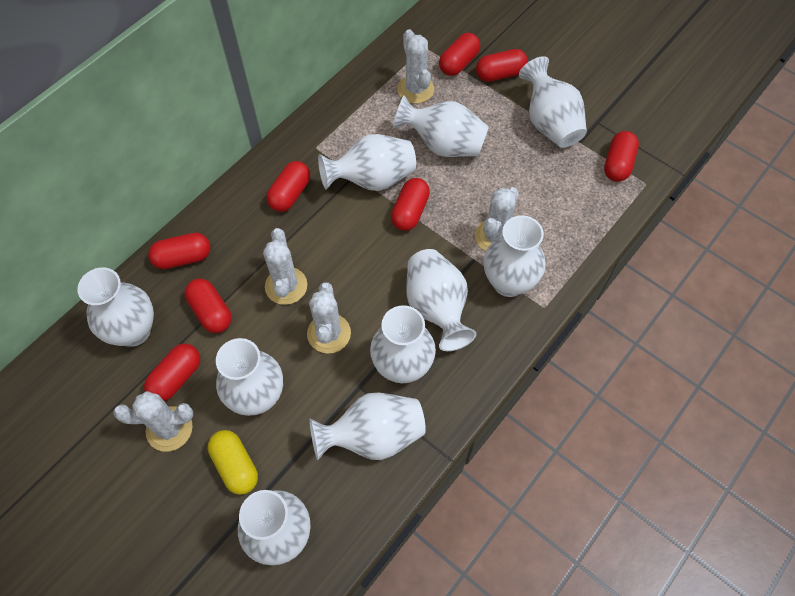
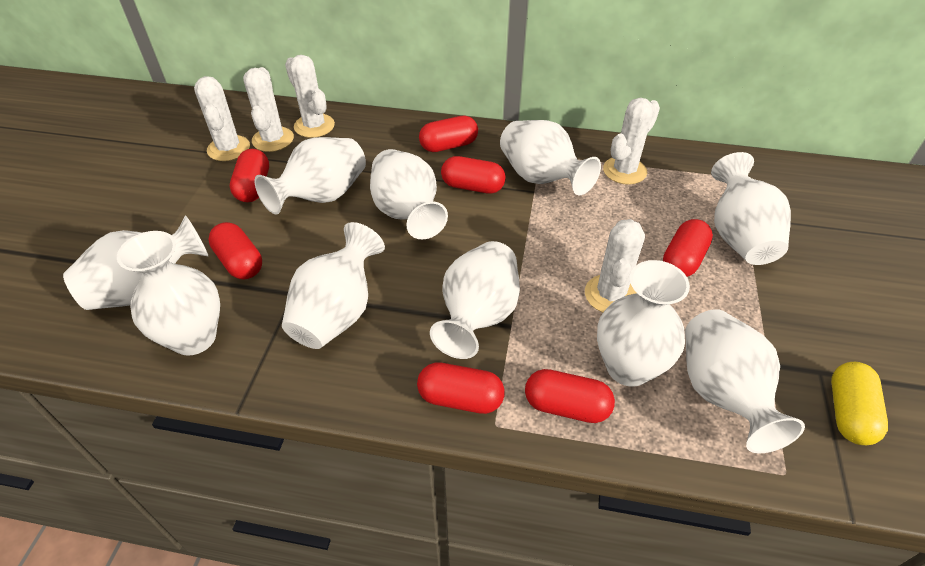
red capsule: 8 -> 7

